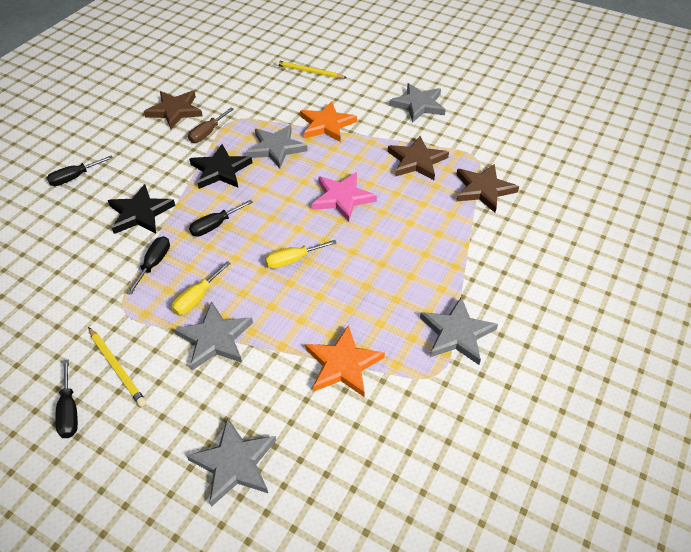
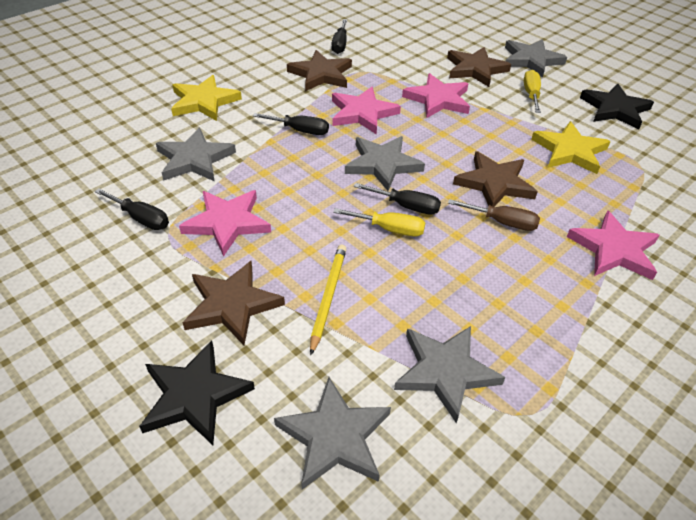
brown star: 3 -> 4
orange star: 2 -> 0
pink star: 1 -> 4
yellow pencil: 2 -> 1
yellow star: 0 -> 2

